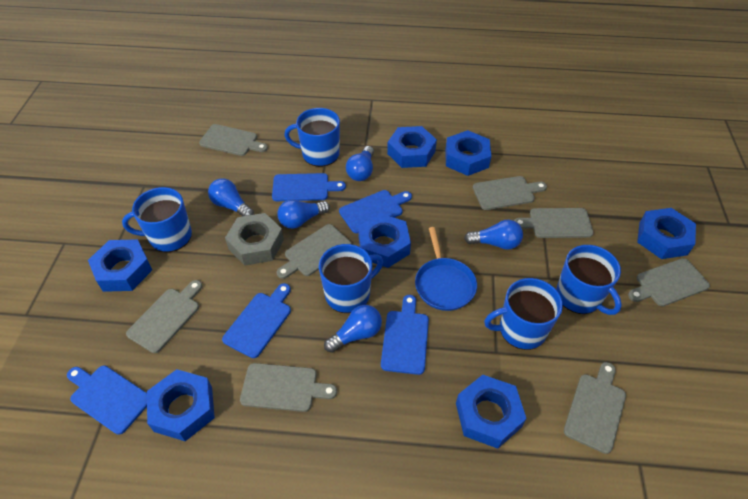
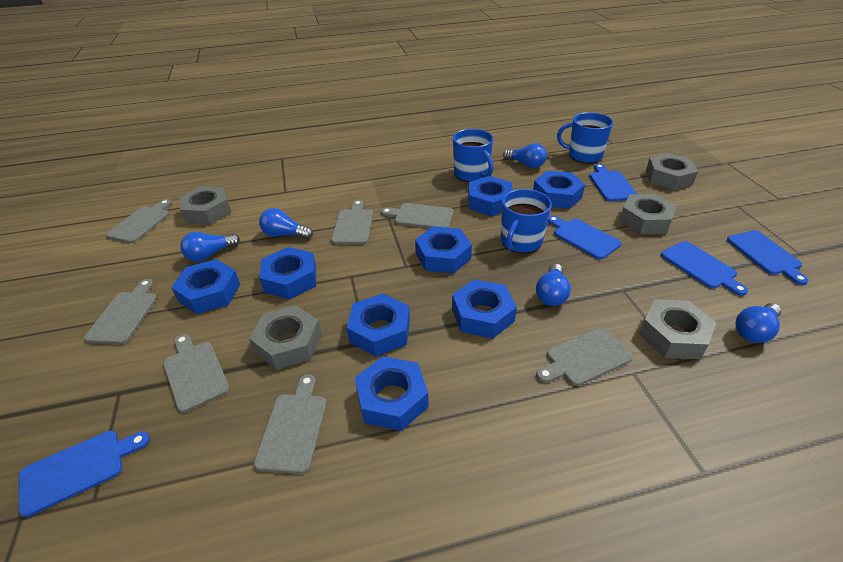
blue mug: 5 -> 3
blue nut: 7 -> 8
blue pan: 1 -> 0
grey cutting board: 8 -> 7
grey nut: 1 -> 5

